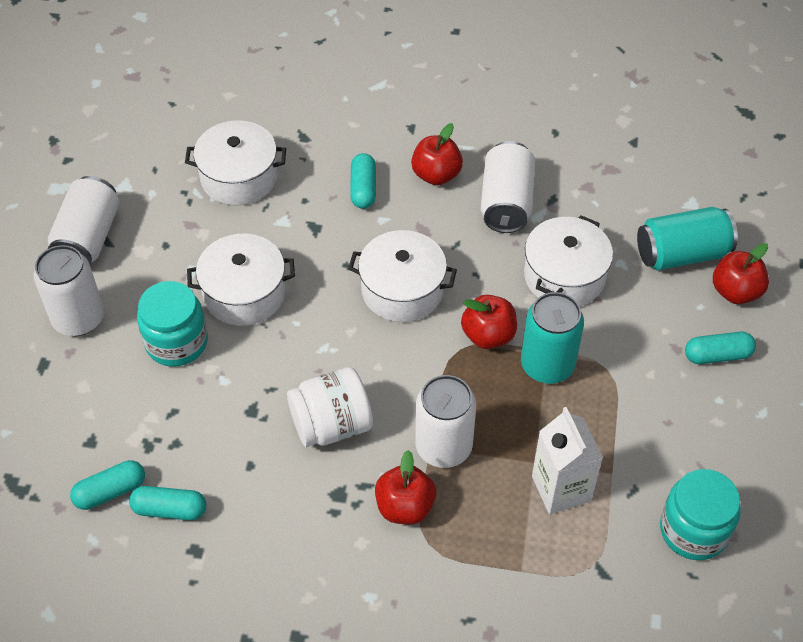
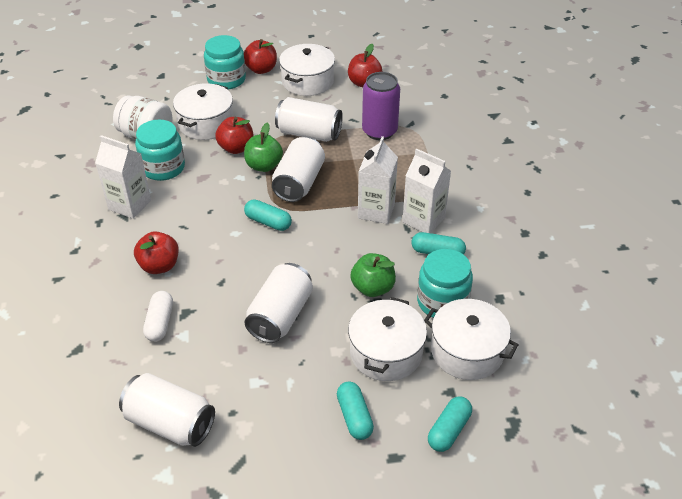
green apple: 0 -> 2
purple can: 0 -> 1
turquoise can: 2 -> 0
turquoise jar: 2 -> 3
white capsule: 0 -> 1
white carton: 1 -> 3

